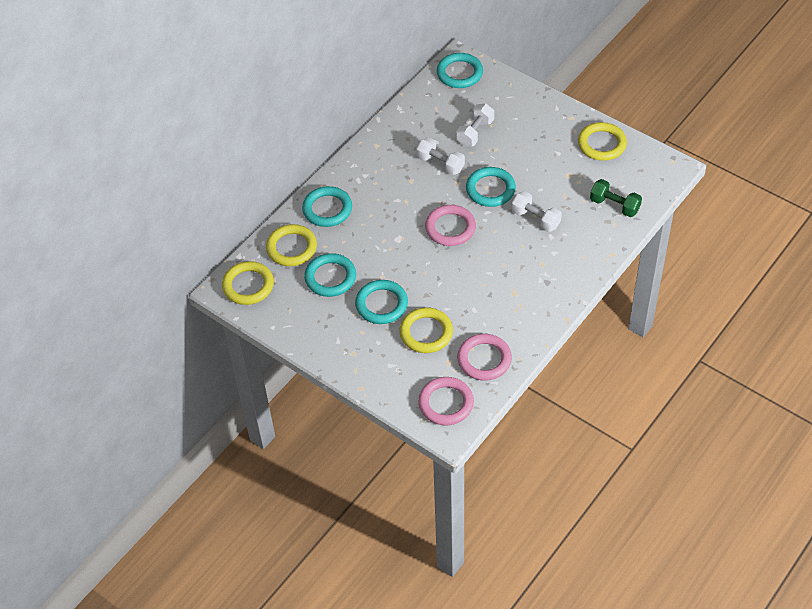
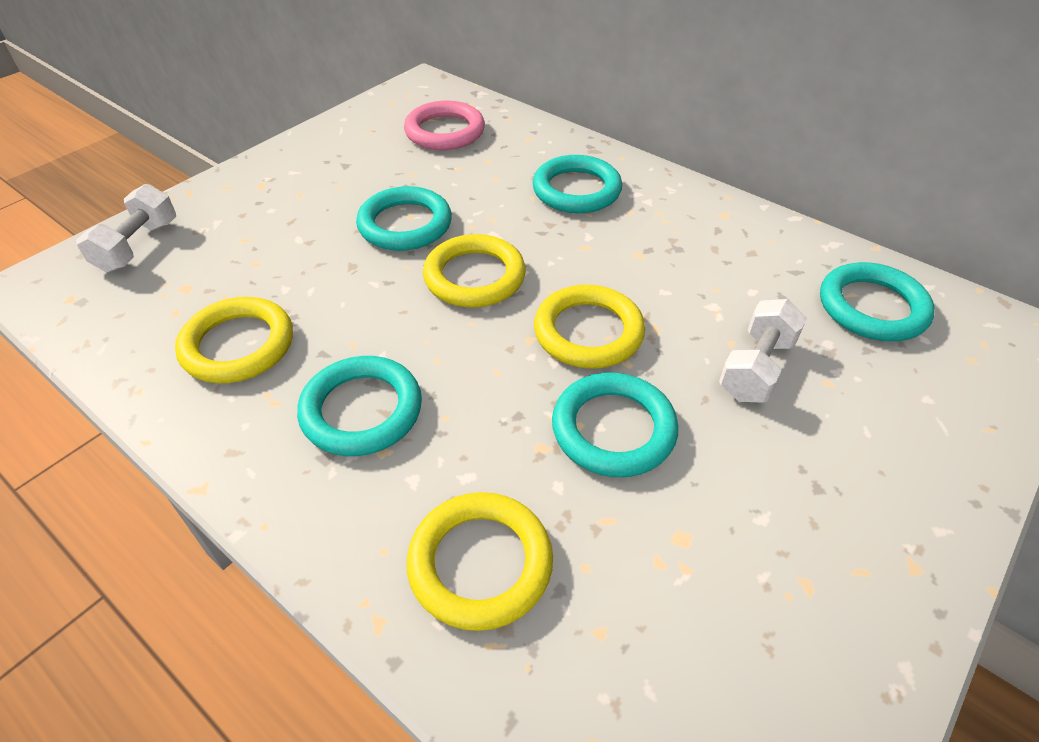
green dumbbell: 1 -> 0
pink ring: 3 -> 1
white dumbbell: 3 -> 2

